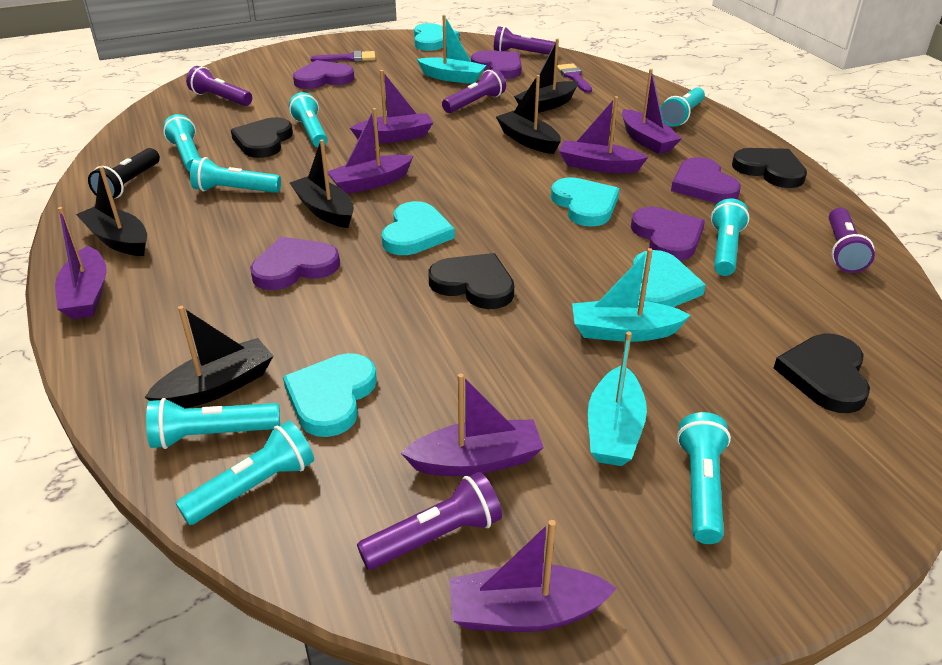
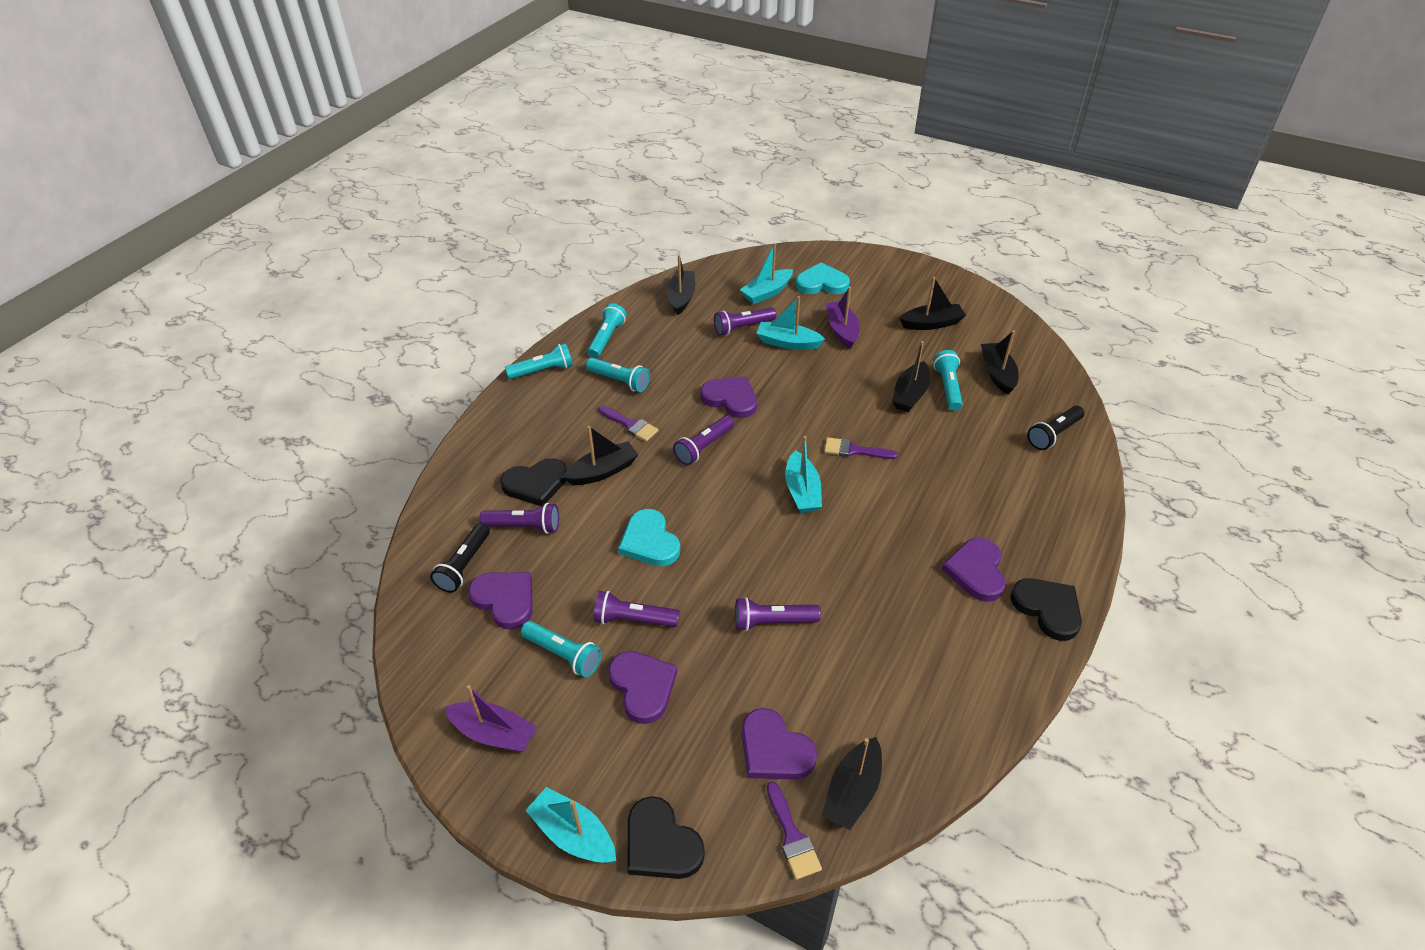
black boat: 5 -> 6
black flashlight: 1 -> 2
black heart: 4 -> 3
purple boat: 7 -> 2
purple brush: 2 -> 3
turquoise boat: 3 -> 4
turquoise flashlight: 8 -> 5
turquoise heart: 5 -> 2

